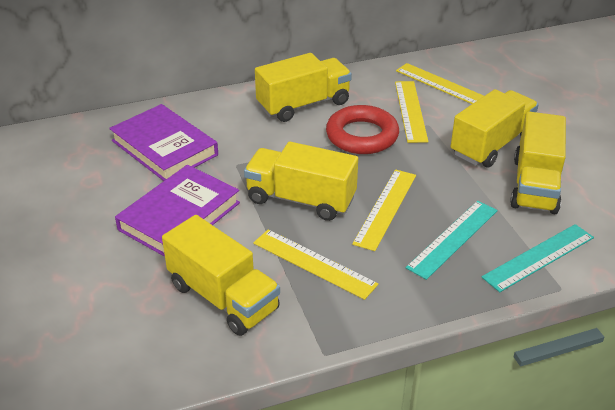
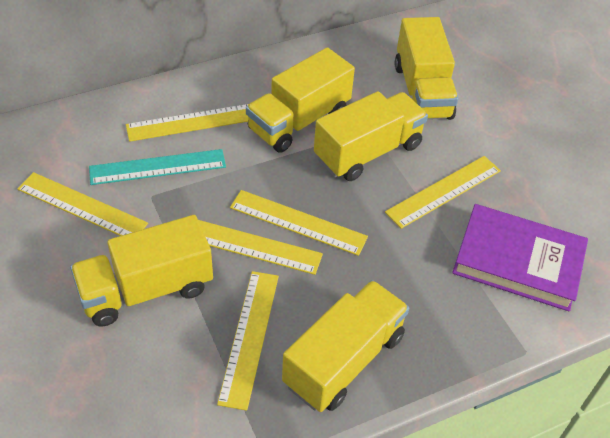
purple book: 2 -> 1
red ring: 1 -> 0
turquoise ruler: 2 -> 1
yellow ruler: 4 -> 6

